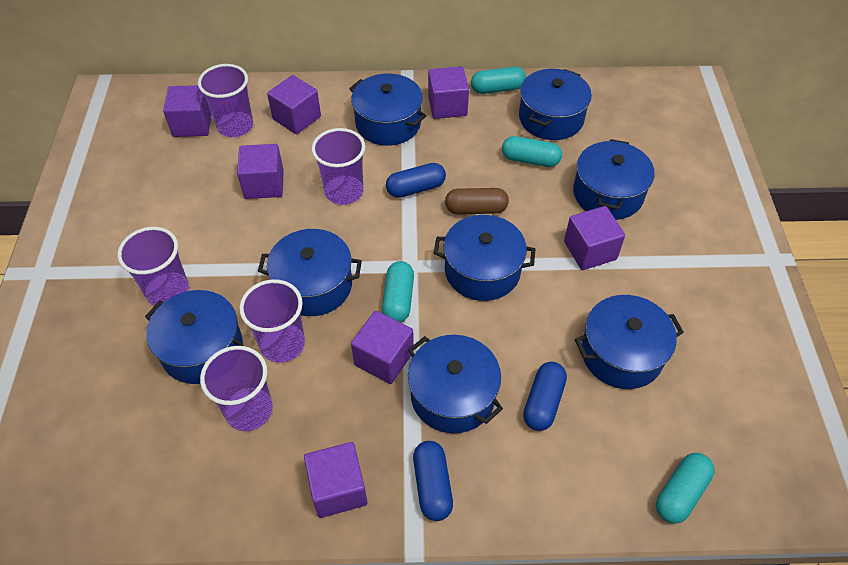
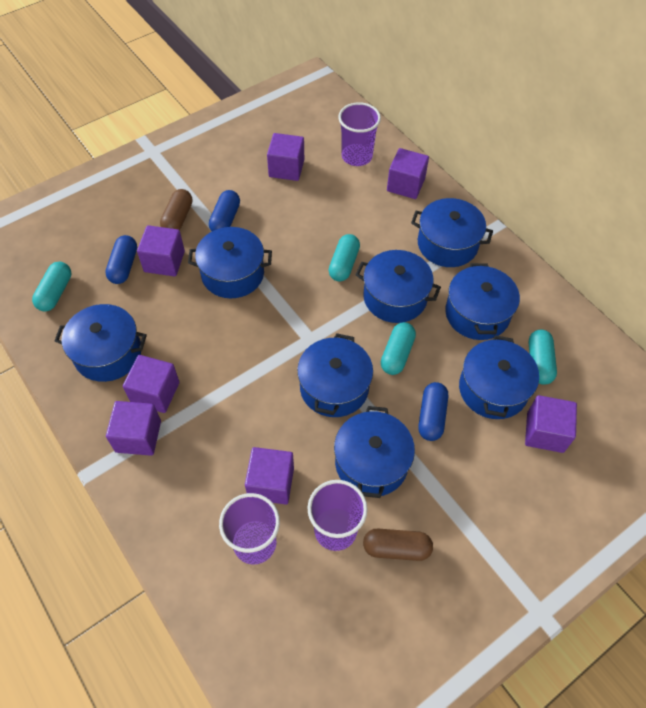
brown capsule: 1 -> 2
purple cup: 5 -> 3

